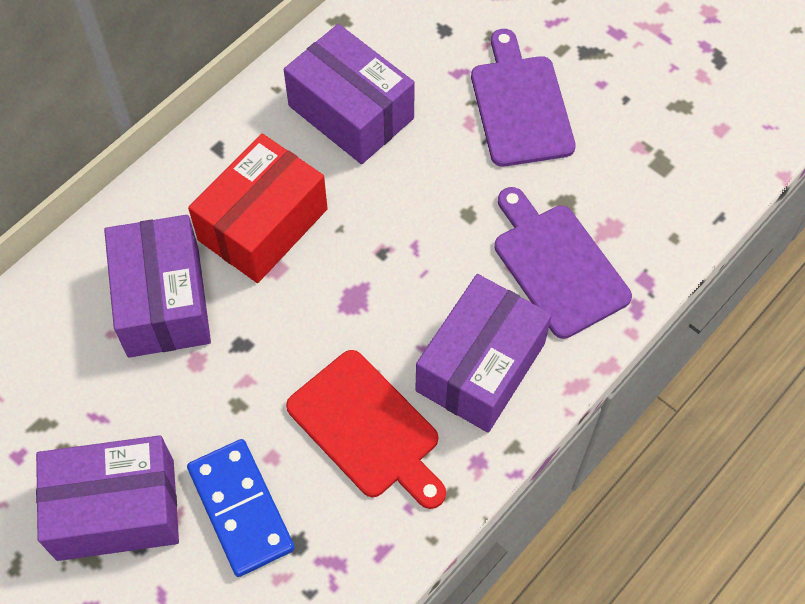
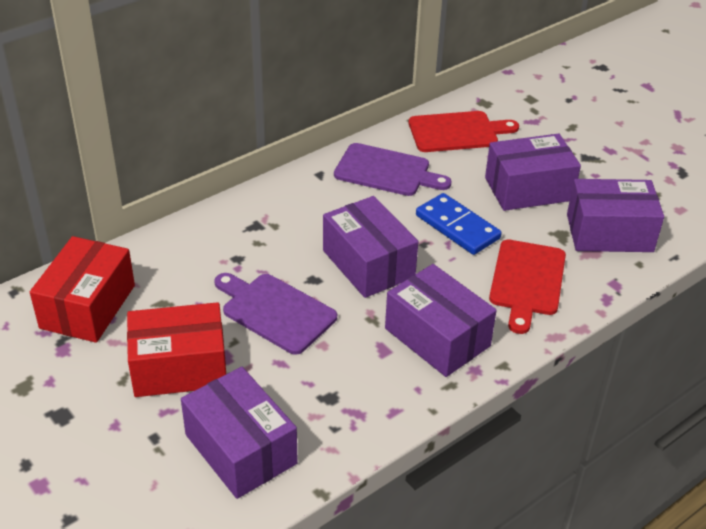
purple box: 4 -> 5
red box: 1 -> 2
red cutting board: 1 -> 2

